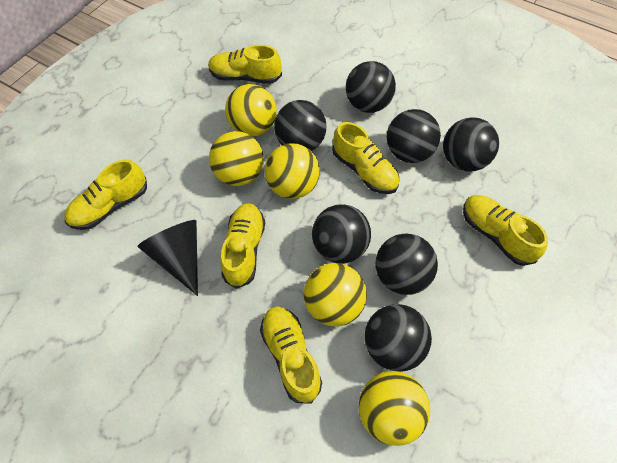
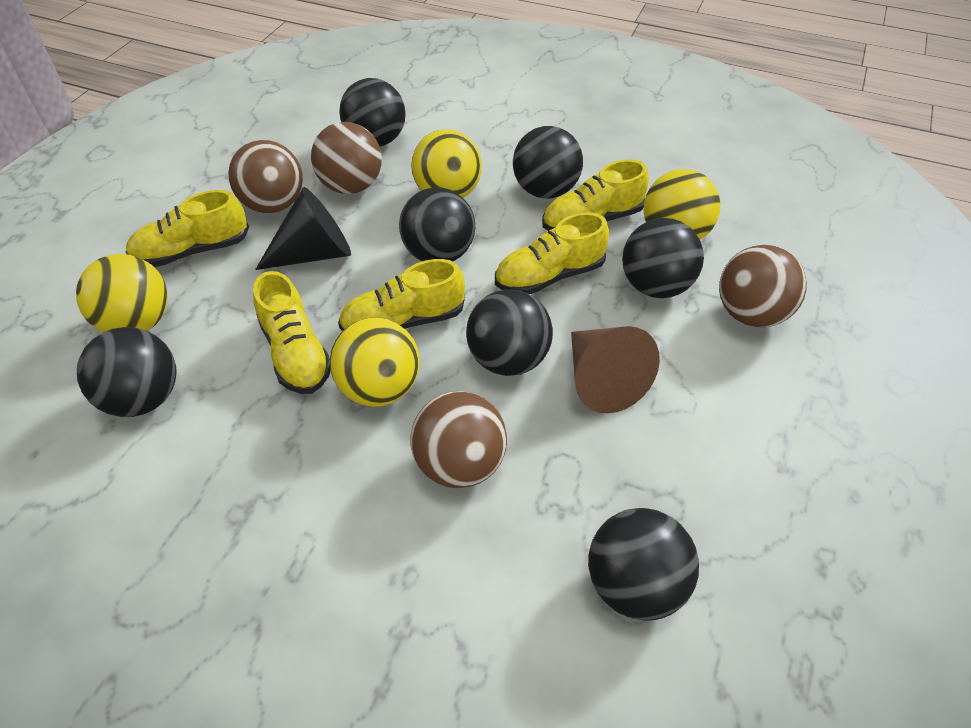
brown ball: 0 -> 4
brown cone: 0 -> 1
yellow ball: 5 -> 4
yellow shoe: 6 -> 5

